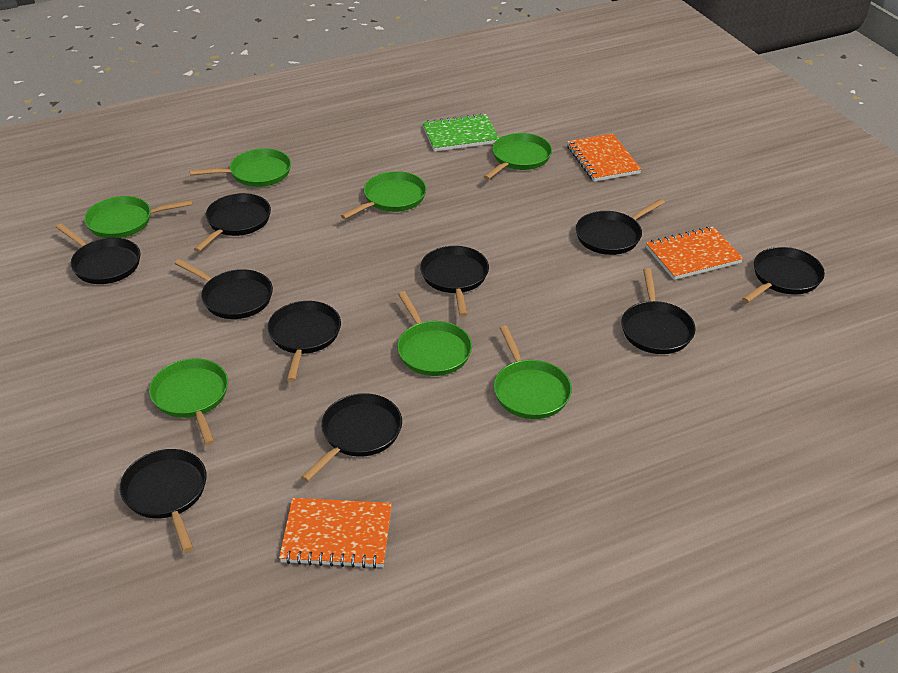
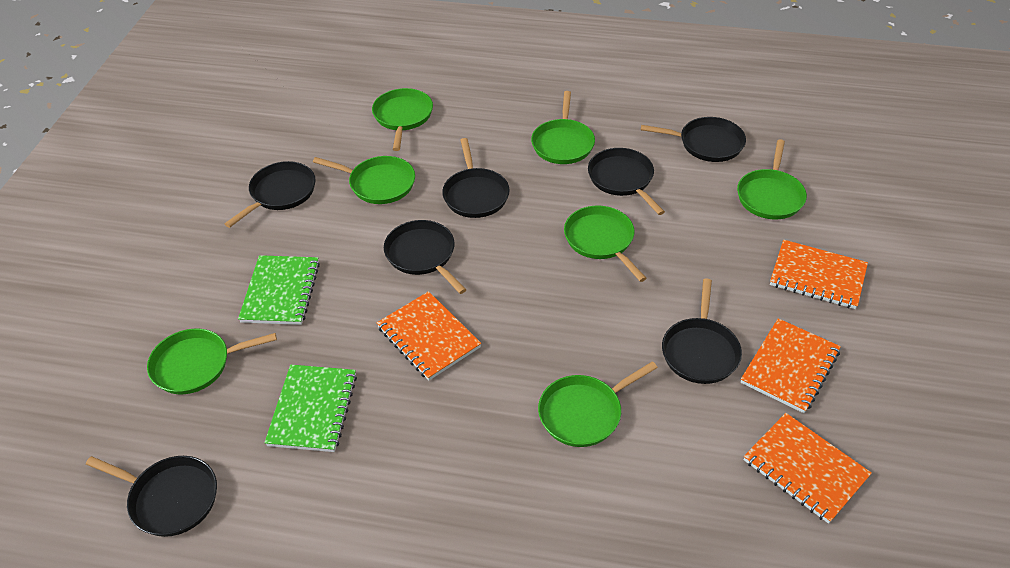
black pan: 10 -> 7
green notebook: 1 -> 2
orange notebook: 3 -> 4

